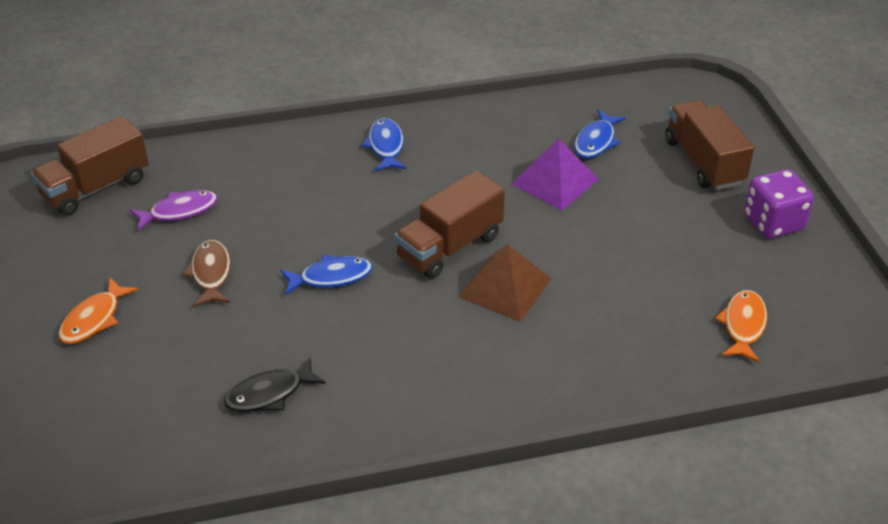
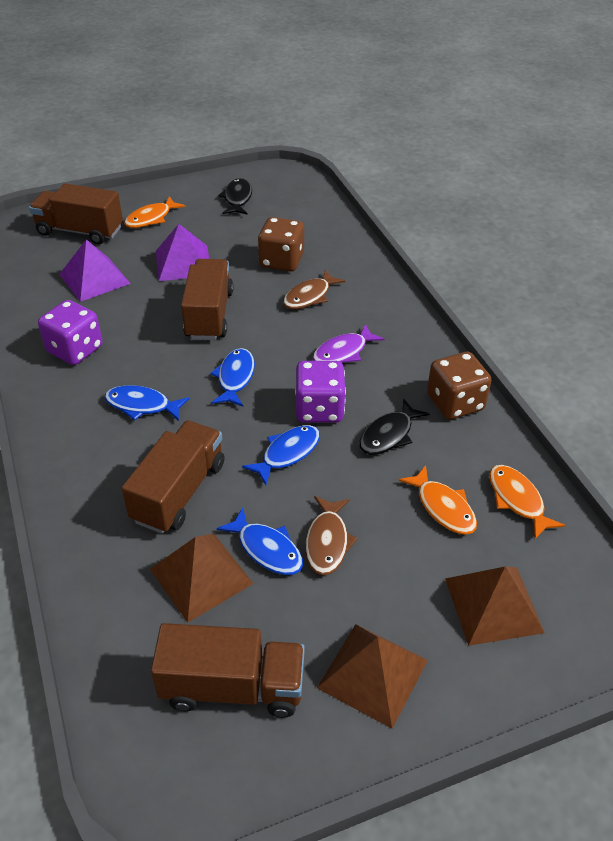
black fish: 1 -> 2
blue fish: 3 -> 4
brown dice: 0 -> 2
brown fish: 1 -> 2
brown pyramid: 1 -> 3
brown truck: 3 -> 4
orange fish: 2 -> 3
purple dice: 1 -> 2
purple pyramid: 1 -> 2

